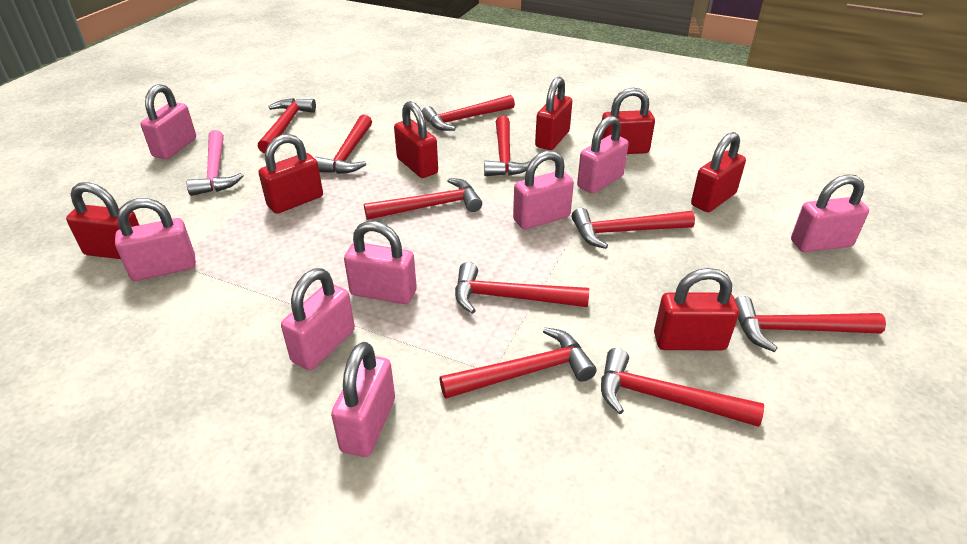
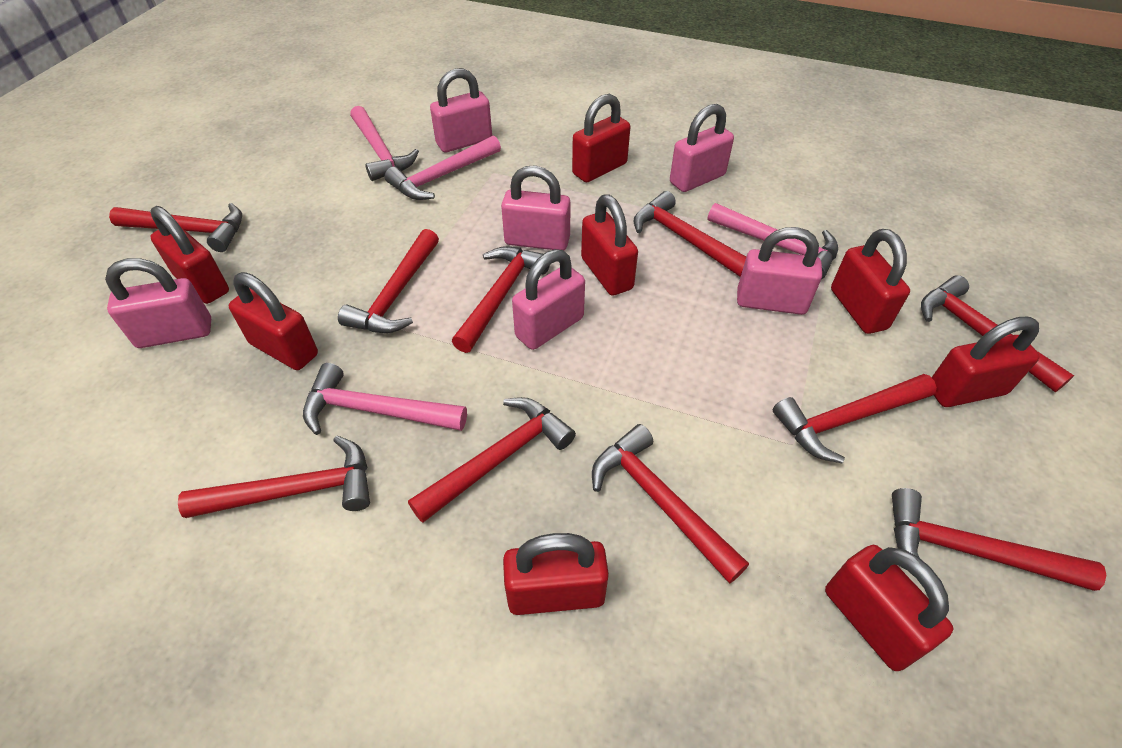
pink hammer: 1 -> 4
pink padlock: 8 -> 6
red padlock: 7 -> 8

